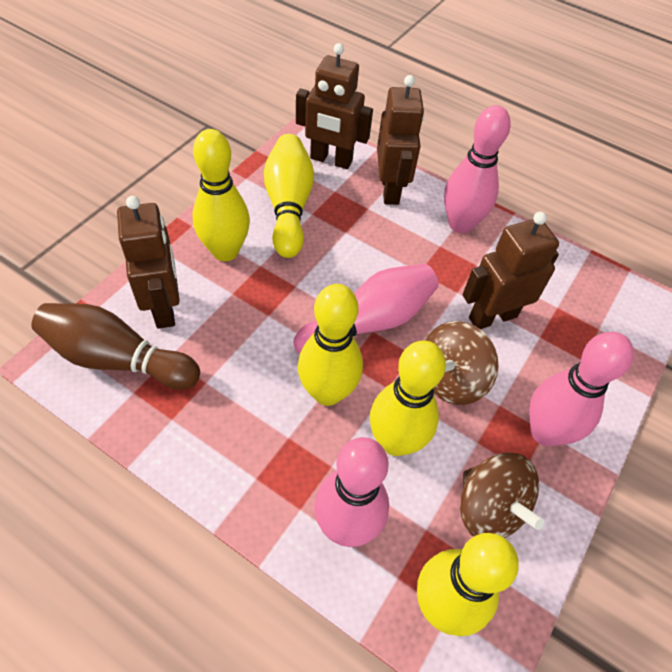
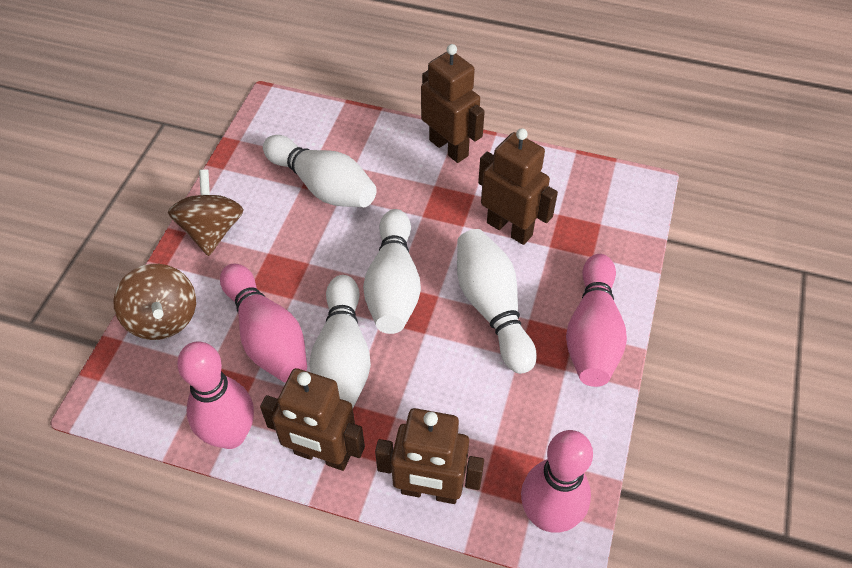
brown bowling pin: 1 -> 0
white bowling pin: 0 -> 4
yellow bowling pin: 5 -> 0

